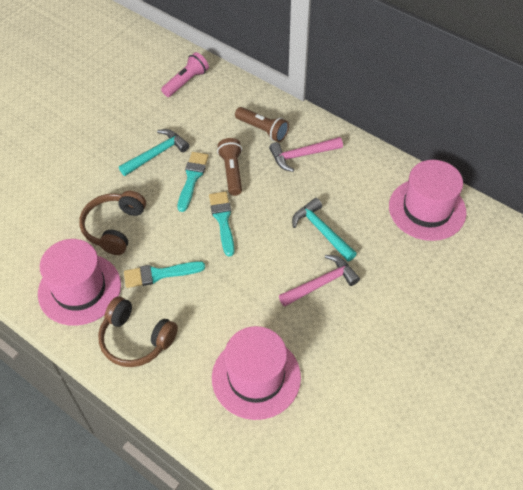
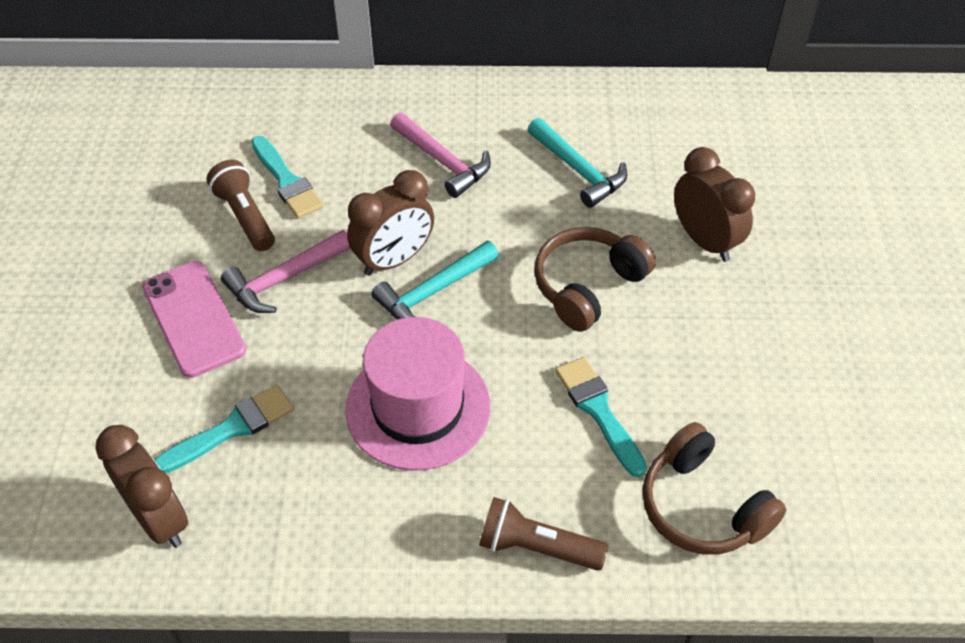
brown clock: 0 -> 3
pink flashlight: 1 -> 0
pink hat: 3 -> 1
pink phone: 0 -> 1

